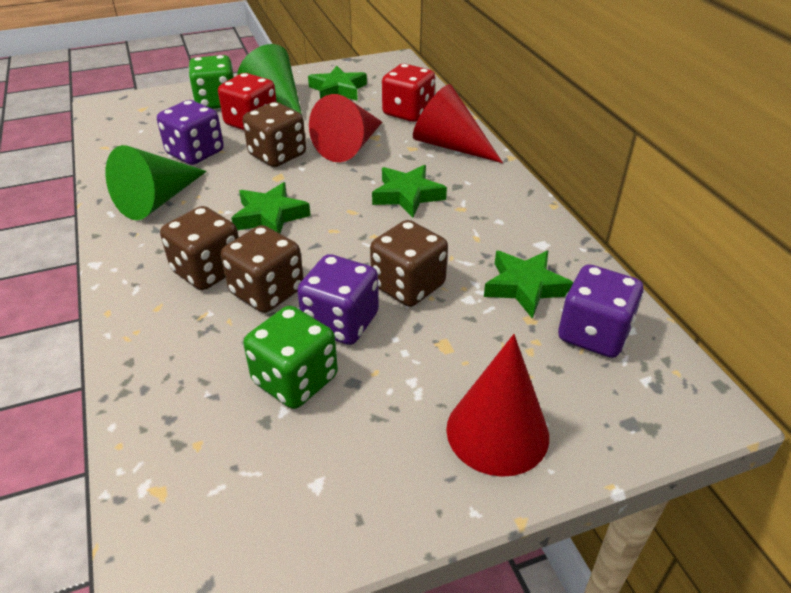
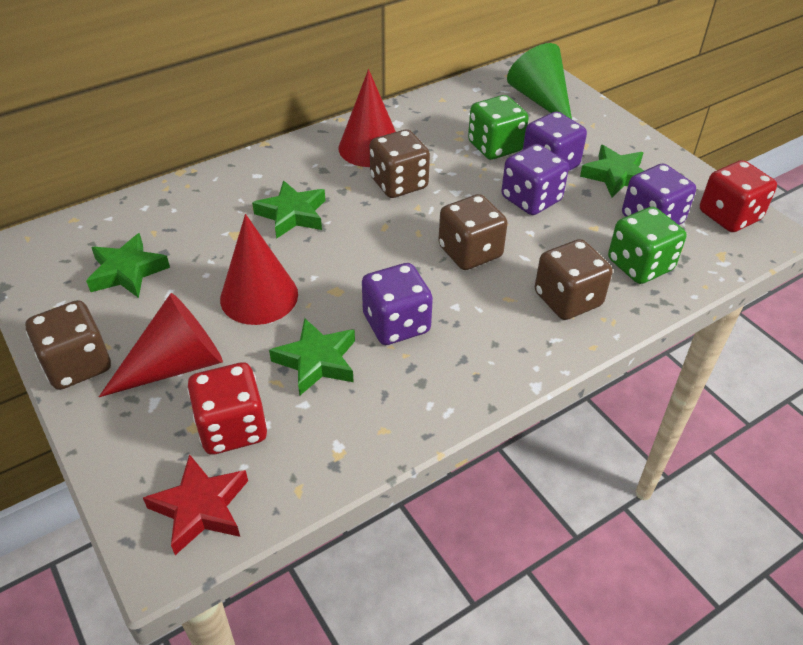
green cone: 2 -> 1
purple dice: 3 -> 4
red star: 0 -> 1

